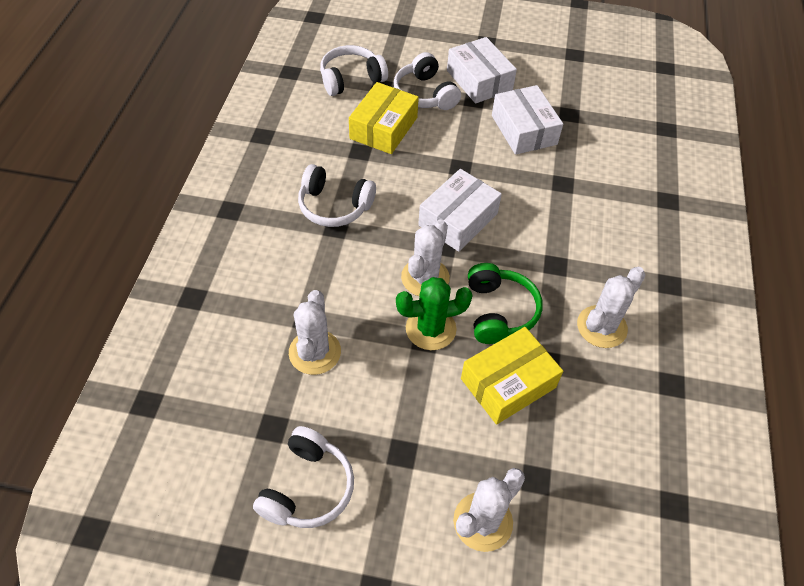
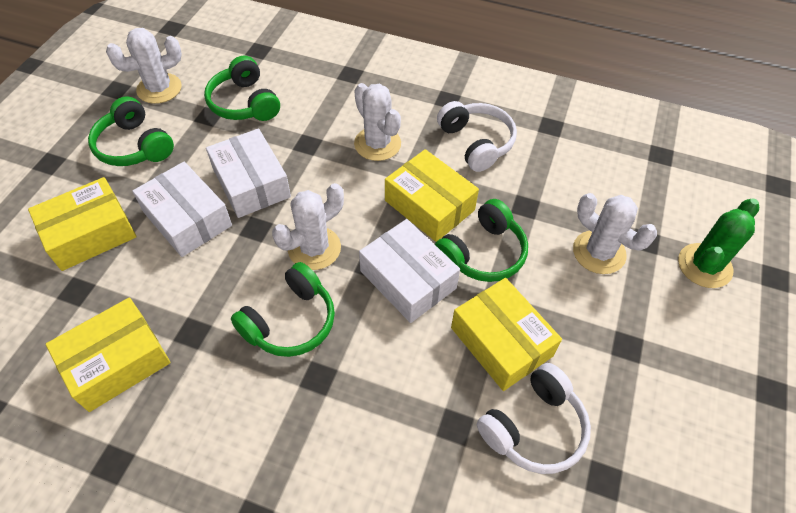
green headphones: 1 -> 4
white headphones: 4 -> 2
yellow box: 2 -> 4

